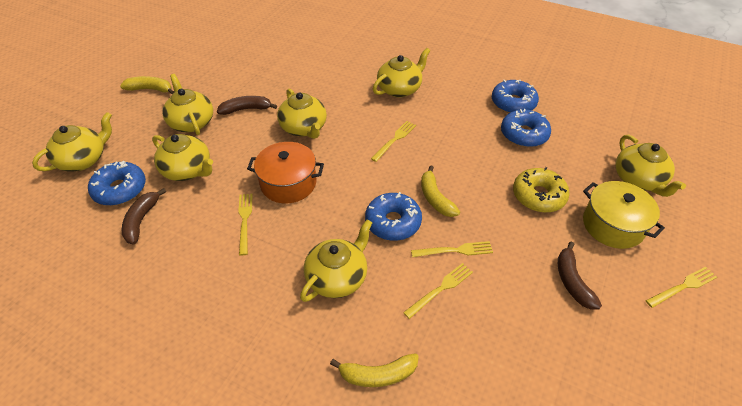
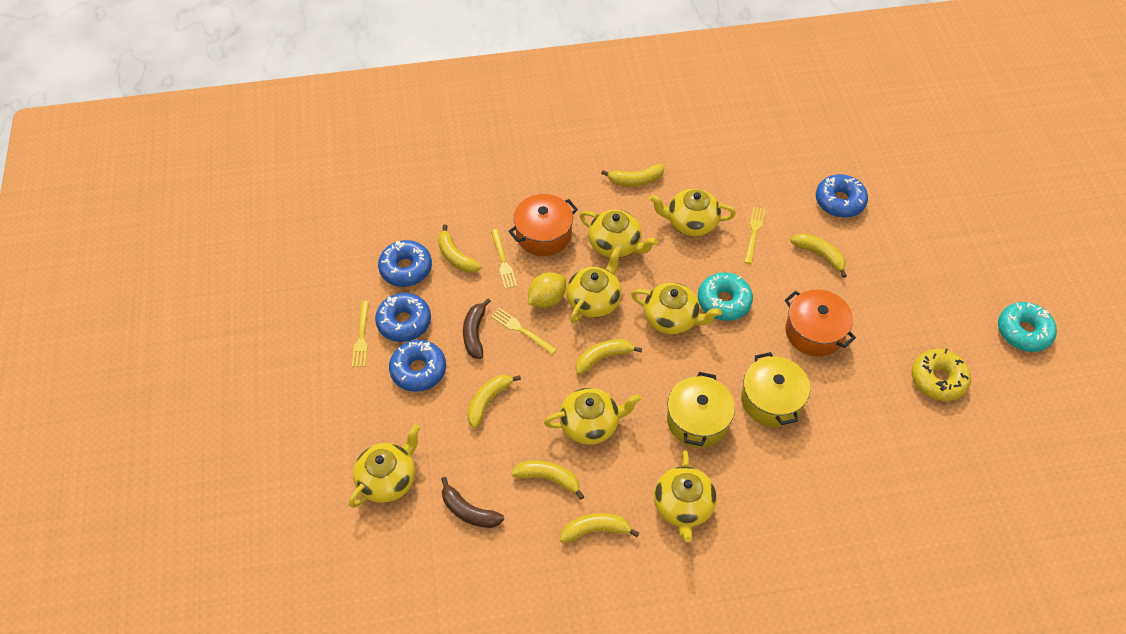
brown banana: 3 -> 2
orange pot: 1 -> 2
turquoise donut: 0 -> 2
yellow banana: 3 -> 7
yellow fork: 5 -> 4
yellow lemon: 0 -> 1
yellow pot: 1 -> 2

